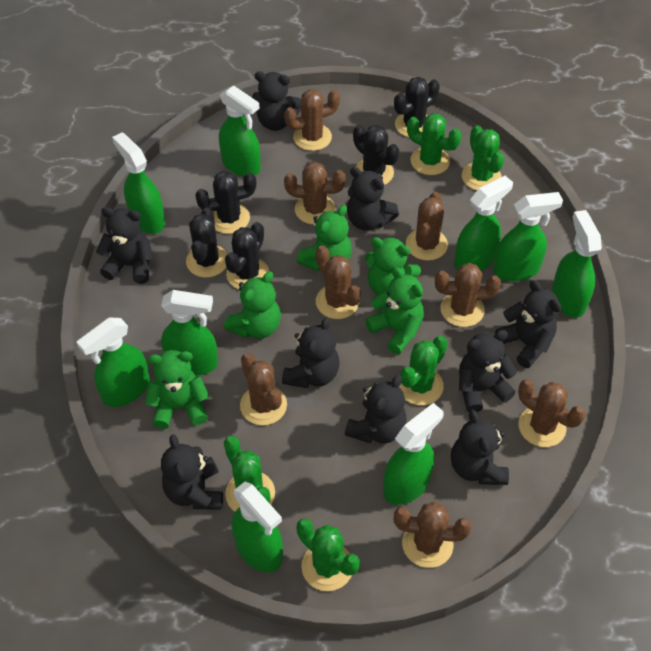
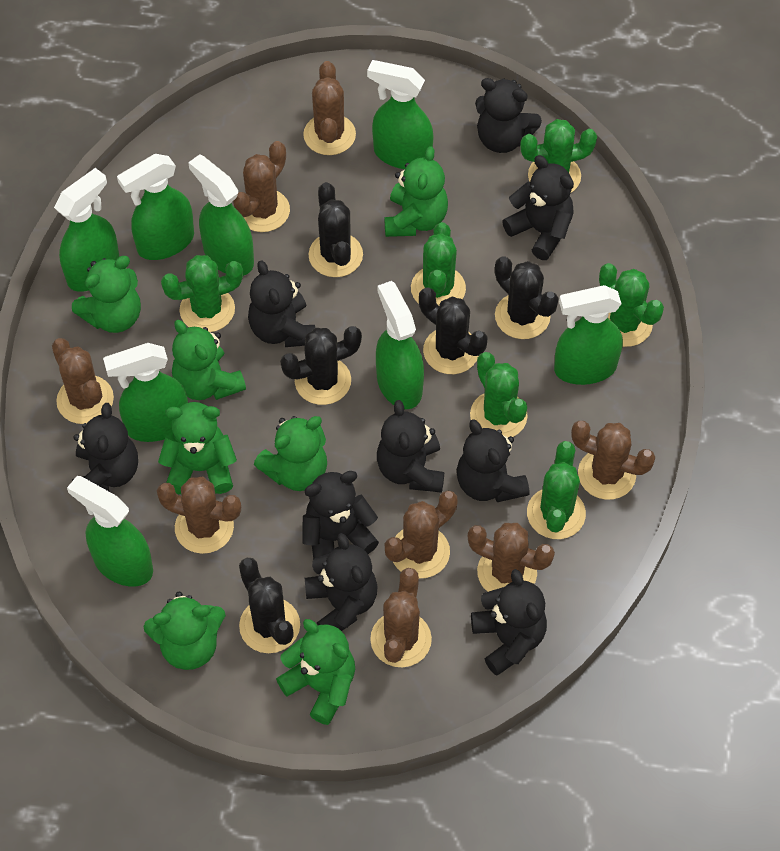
green cactus: 5 -> 6
green spray bottle: 9 -> 8
green teddy bear: 5 -> 7

